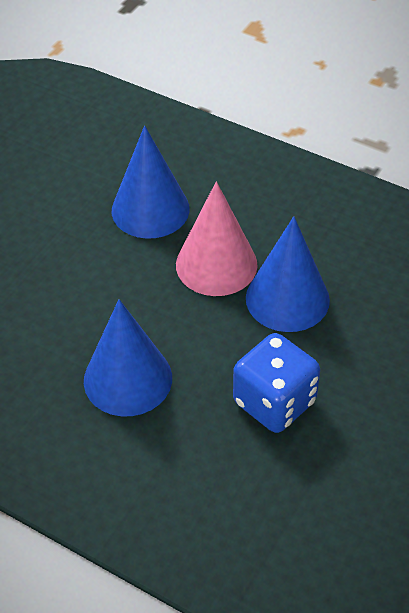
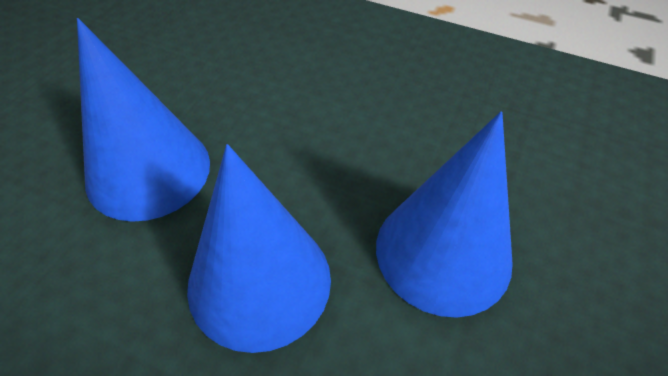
blue dice: 1 -> 0
pink cone: 1 -> 0

